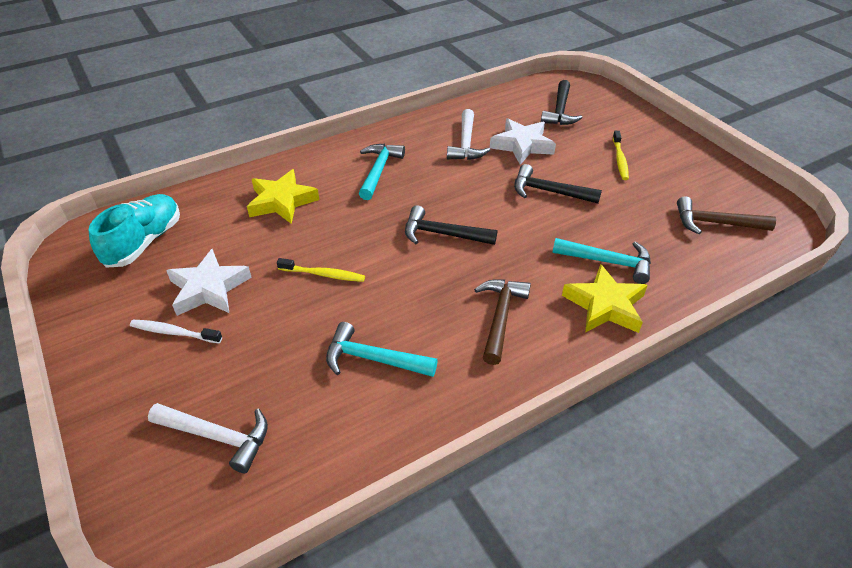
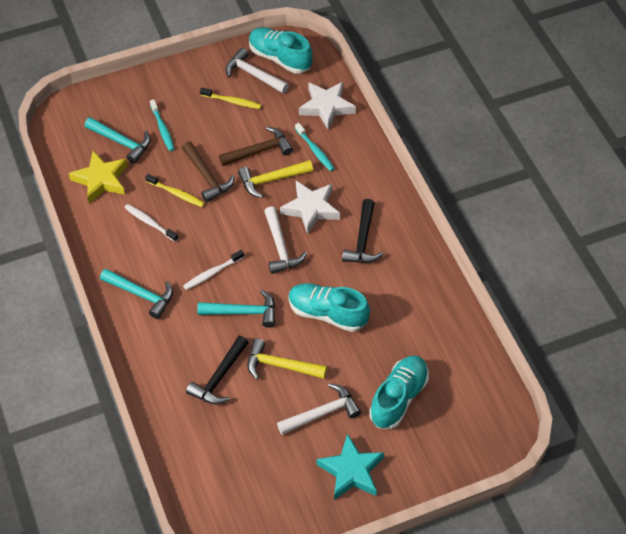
black hammer: 3 -> 2
turquoise shoe: 1 -> 3
turquoise star: 0 -> 1
turquoise toothbrush: 0 -> 2
white hammer: 2 -> 3
white toothbrush: 1 -> 2
yellow hammer: 0 -> 2
yellow star: 2 -> 1

